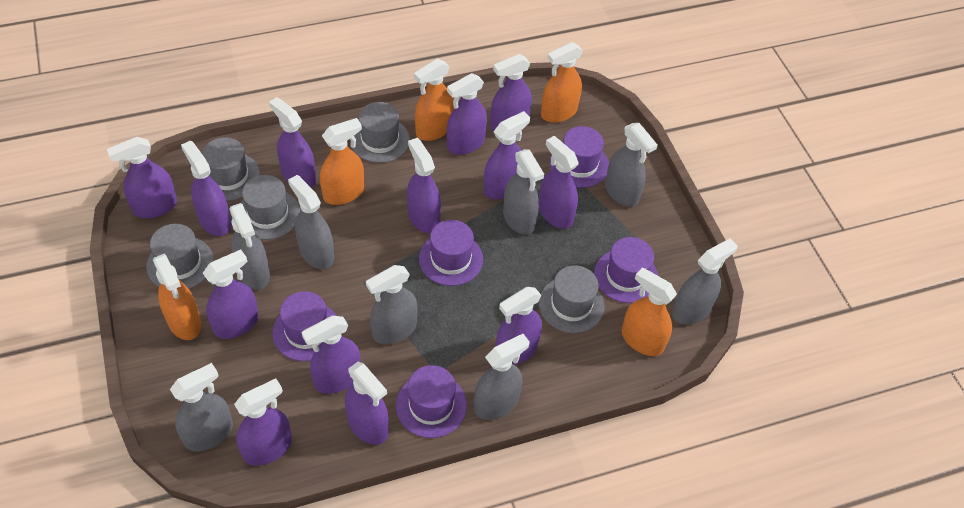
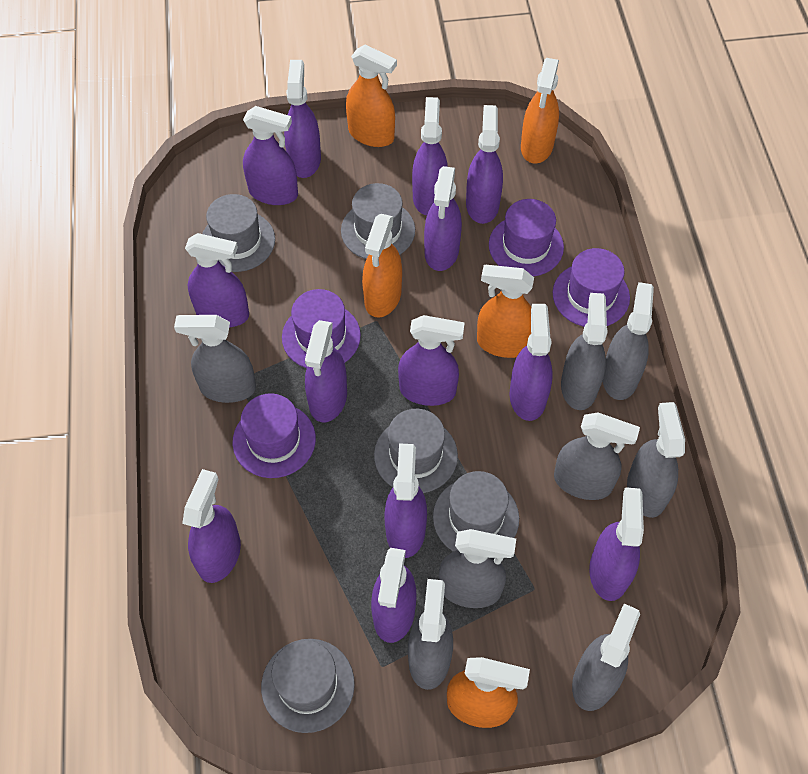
purple hat: 5 -> 4

